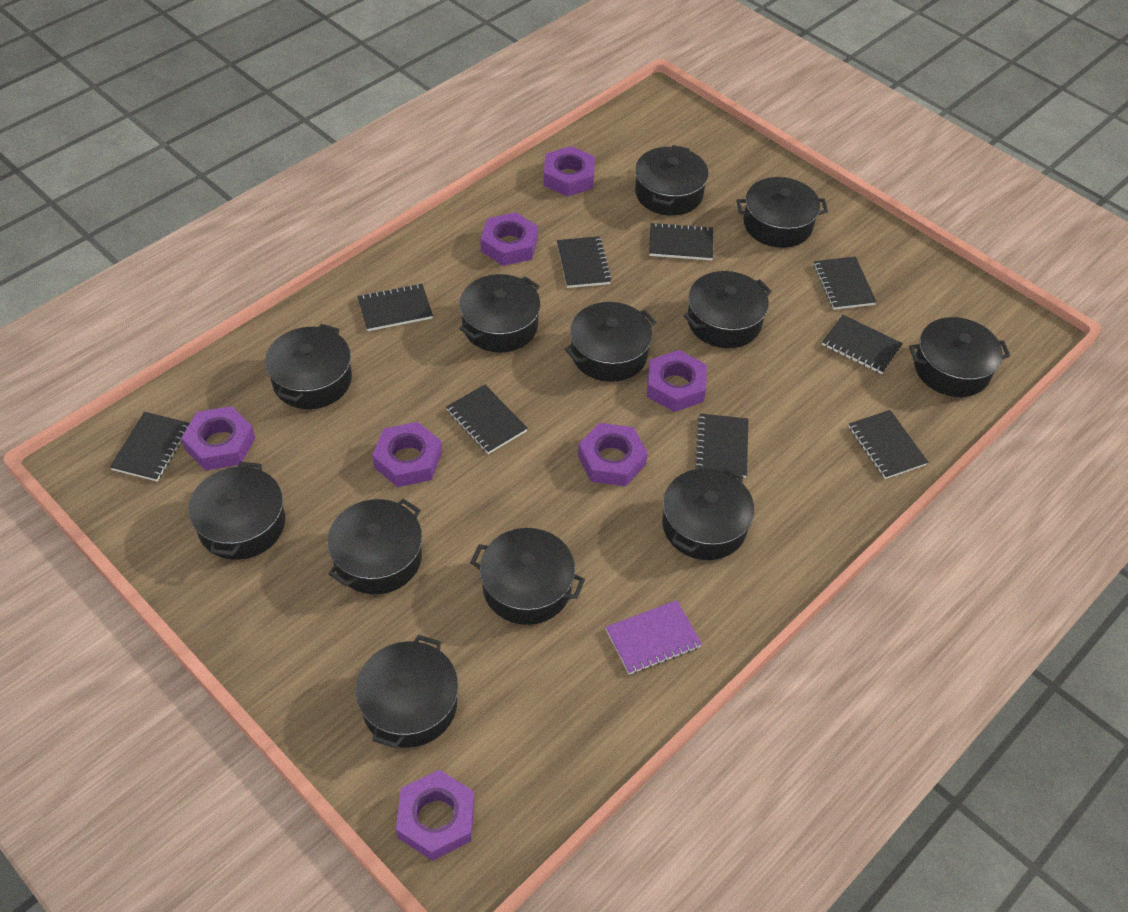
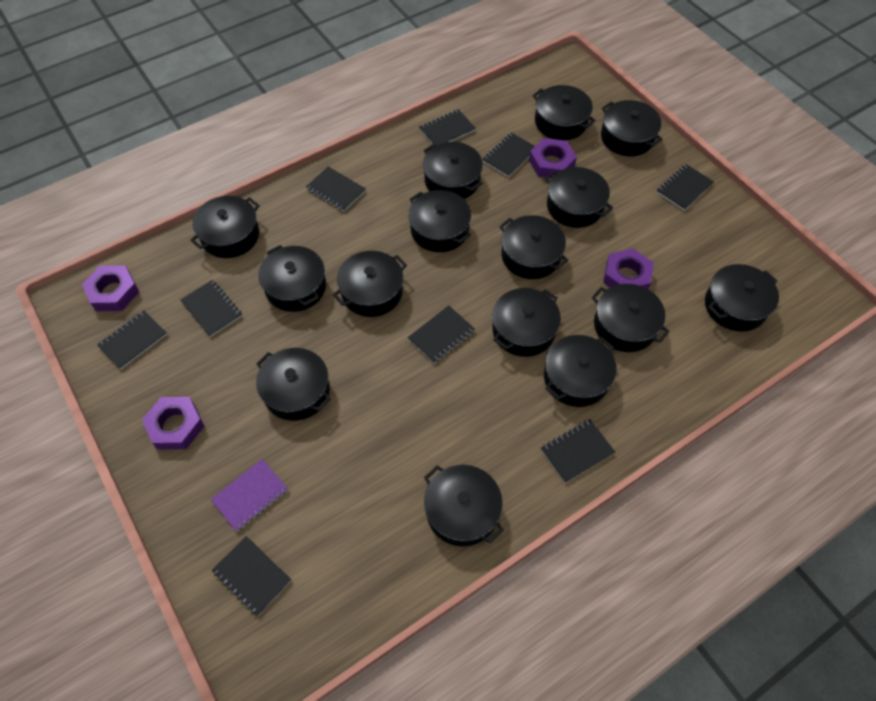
black pot: 12 -> 15
purple nut: 7 -> 4

